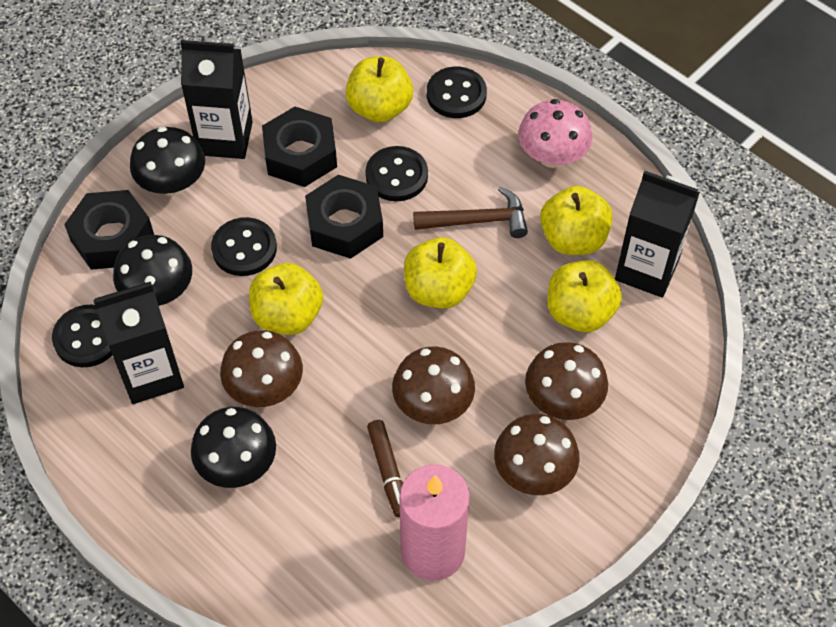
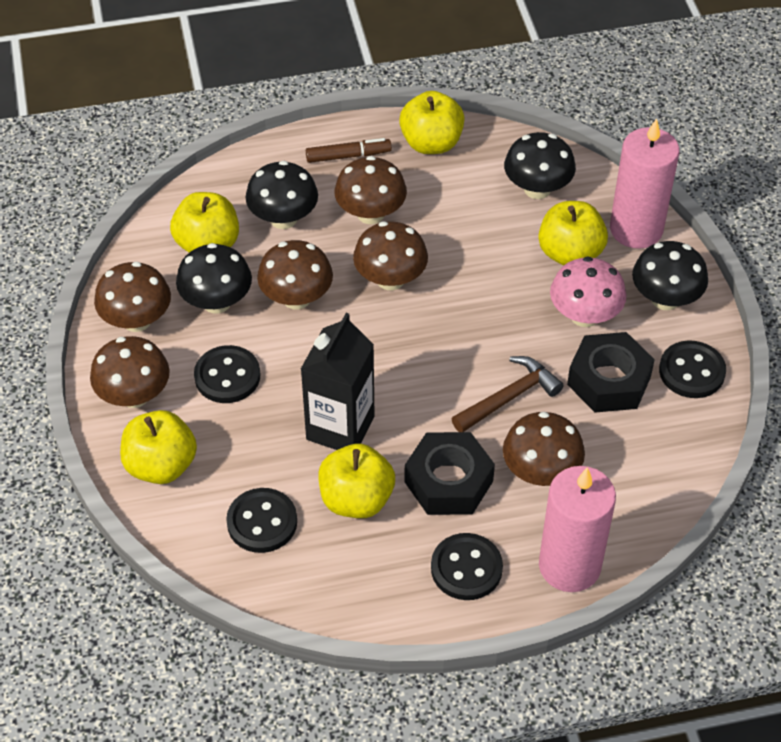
black carton: 3 -> 1
black mushroom: 3 -> 4
black nut: 3 -> 2
brown mushroom: 4 -> 6
pink candle: 1 -> 2

